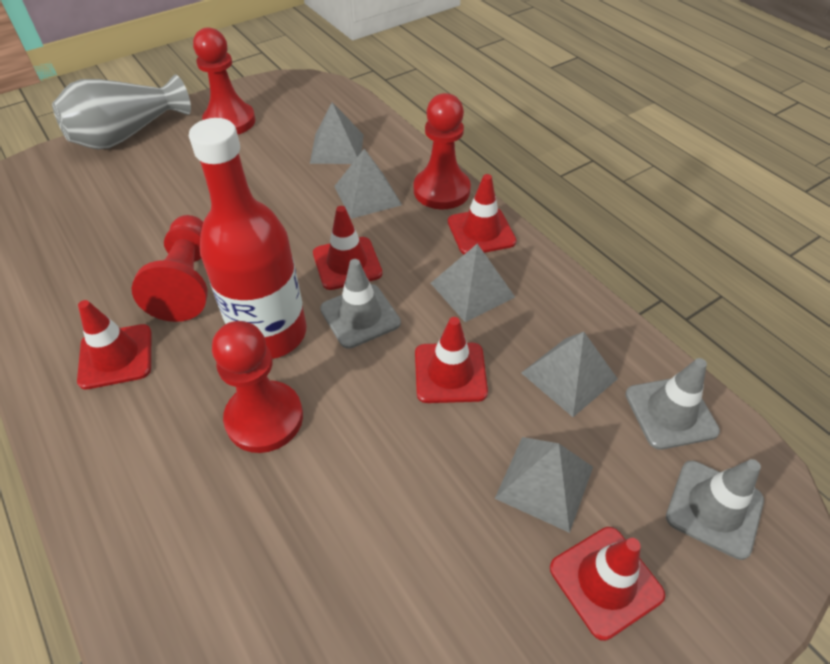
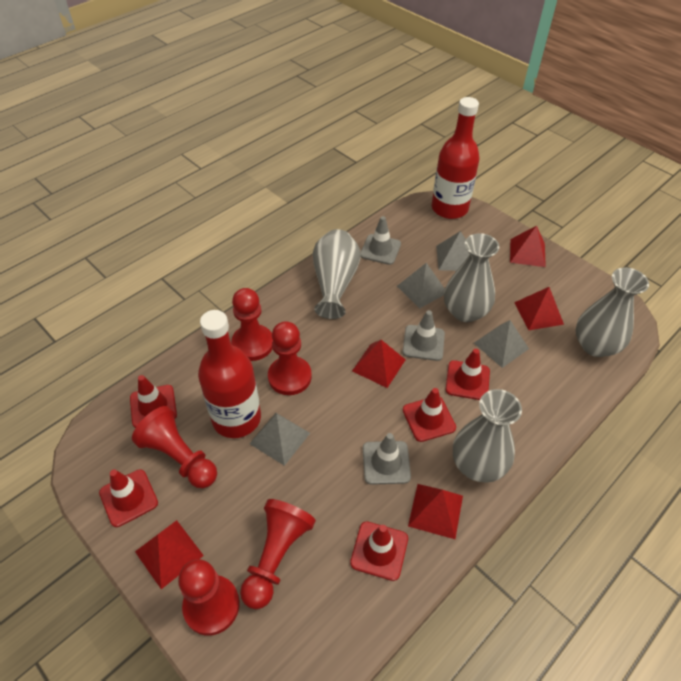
grey pyramid: 5 -> 4
grey vase: 1 -> 4
red bottle: 1 -> 2
red pawn: 4 -> 5
red pyramid: 0 -> 5

